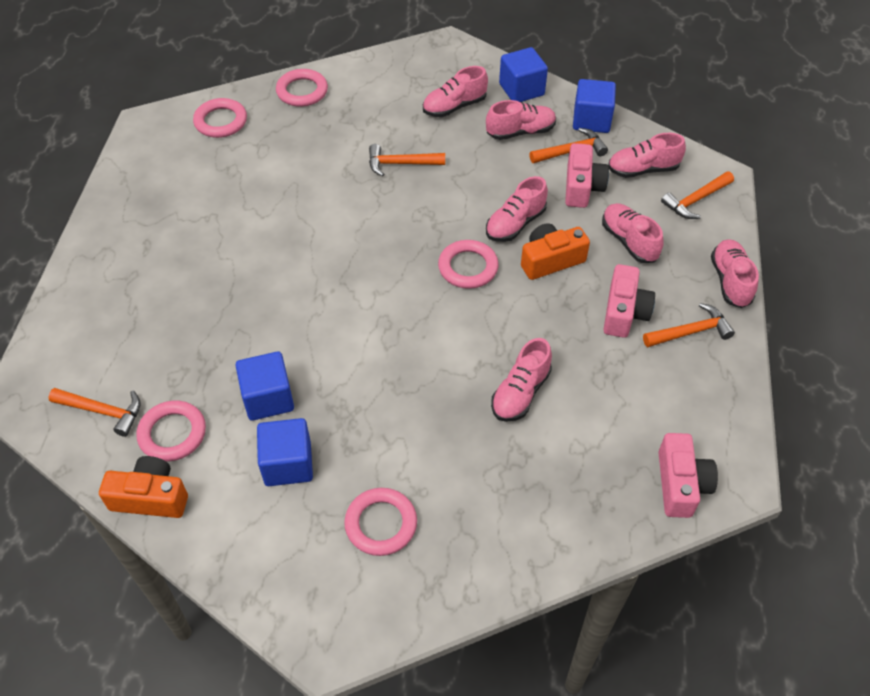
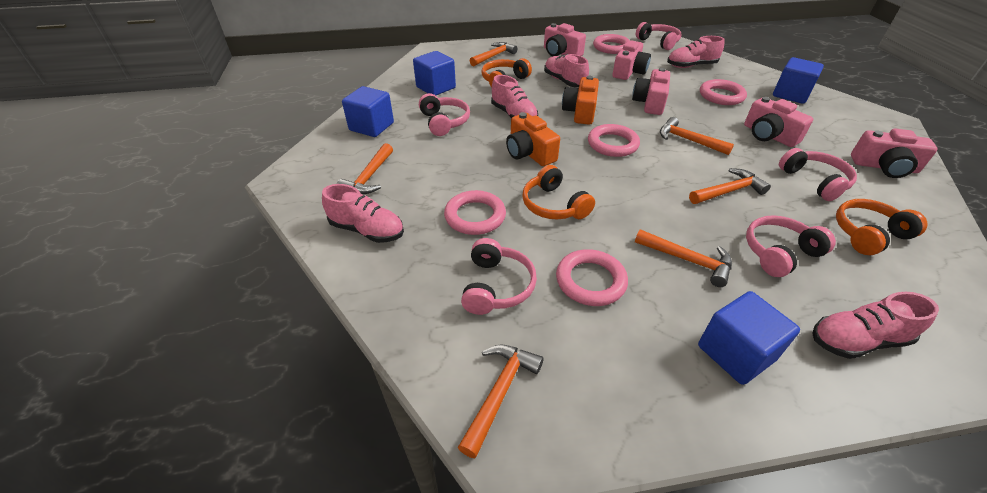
orange hammer: 5 -> 6
orange headphones: 0 -> 3
pink camera: 3 -> 5
pink headphones: 0 -> 5
pink shoe: 7 -> 5

